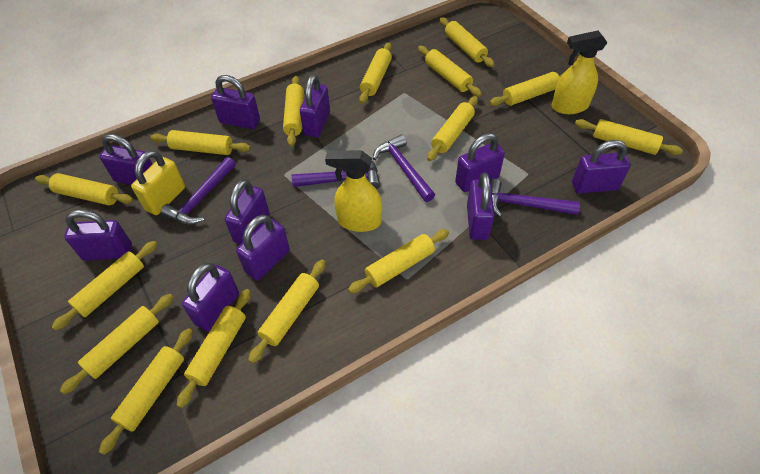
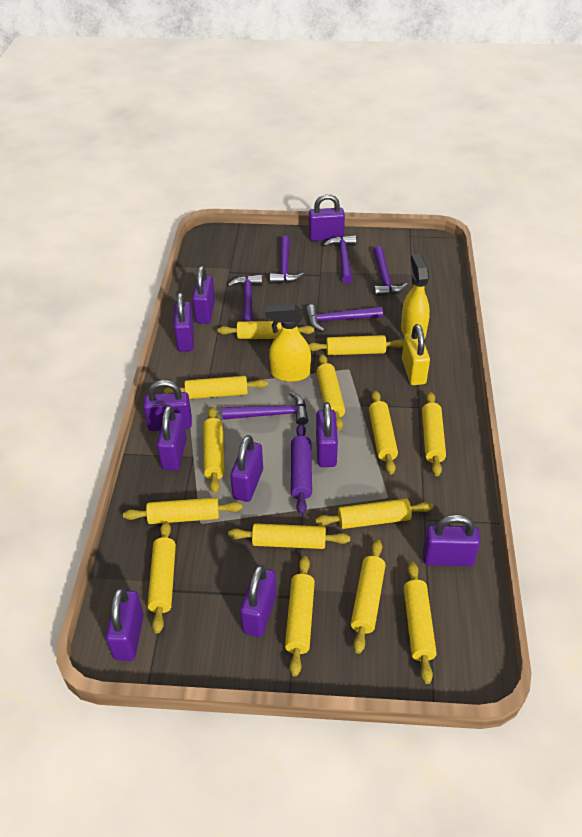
purple hammer: 4 -> 6
purple rolling pin: 0 -> 1
yellow rolling pin: 15 -> 14

